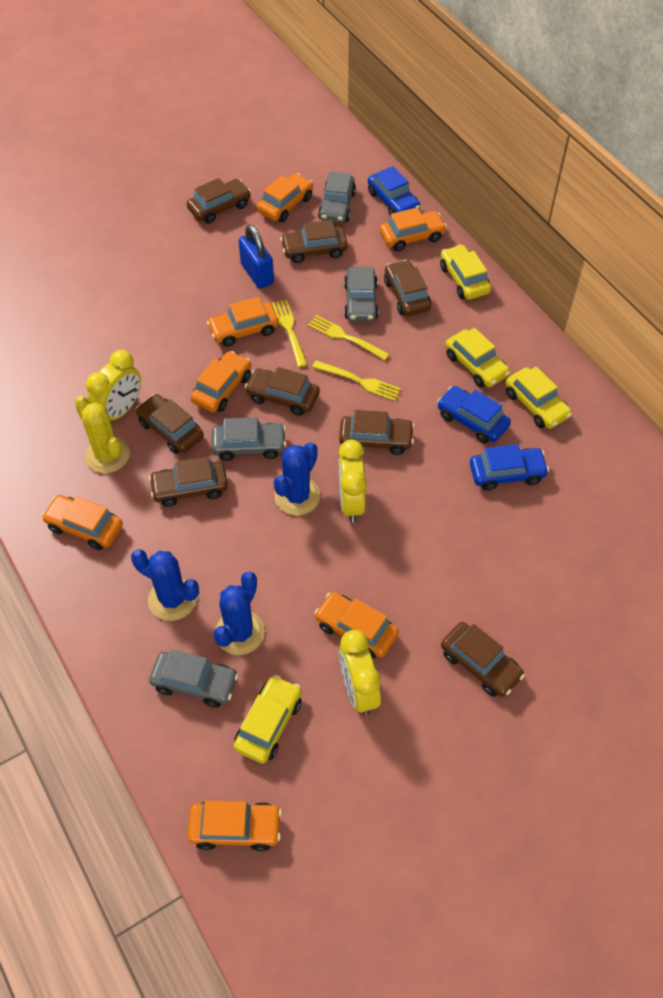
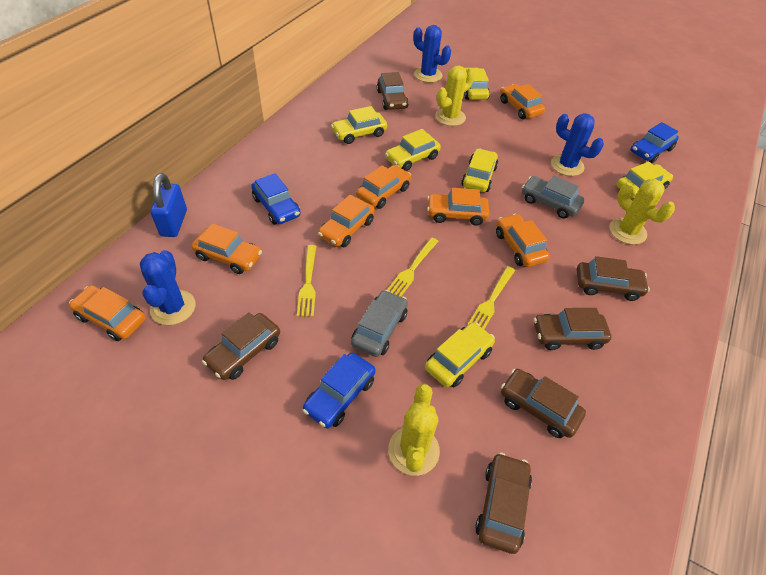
brown car: 8 -> 6
grey car: 4 -> 2
yellow cactus: 1 -> 3
yellow car: 4 -> 6
yellow clock: 3 -> 0

